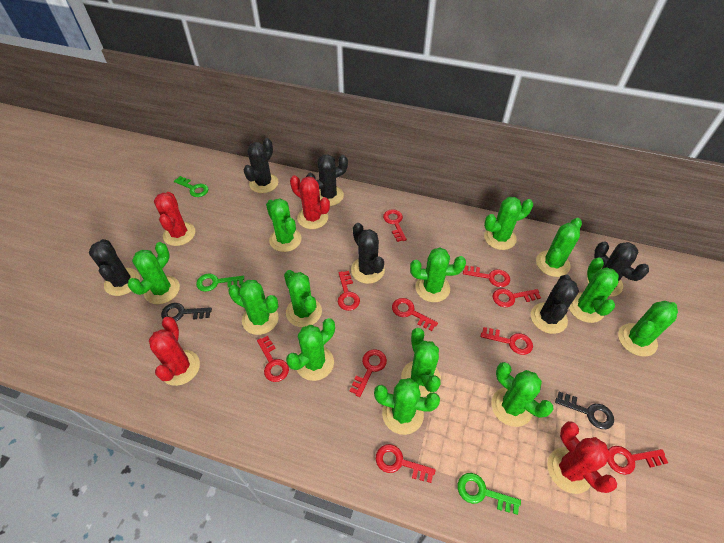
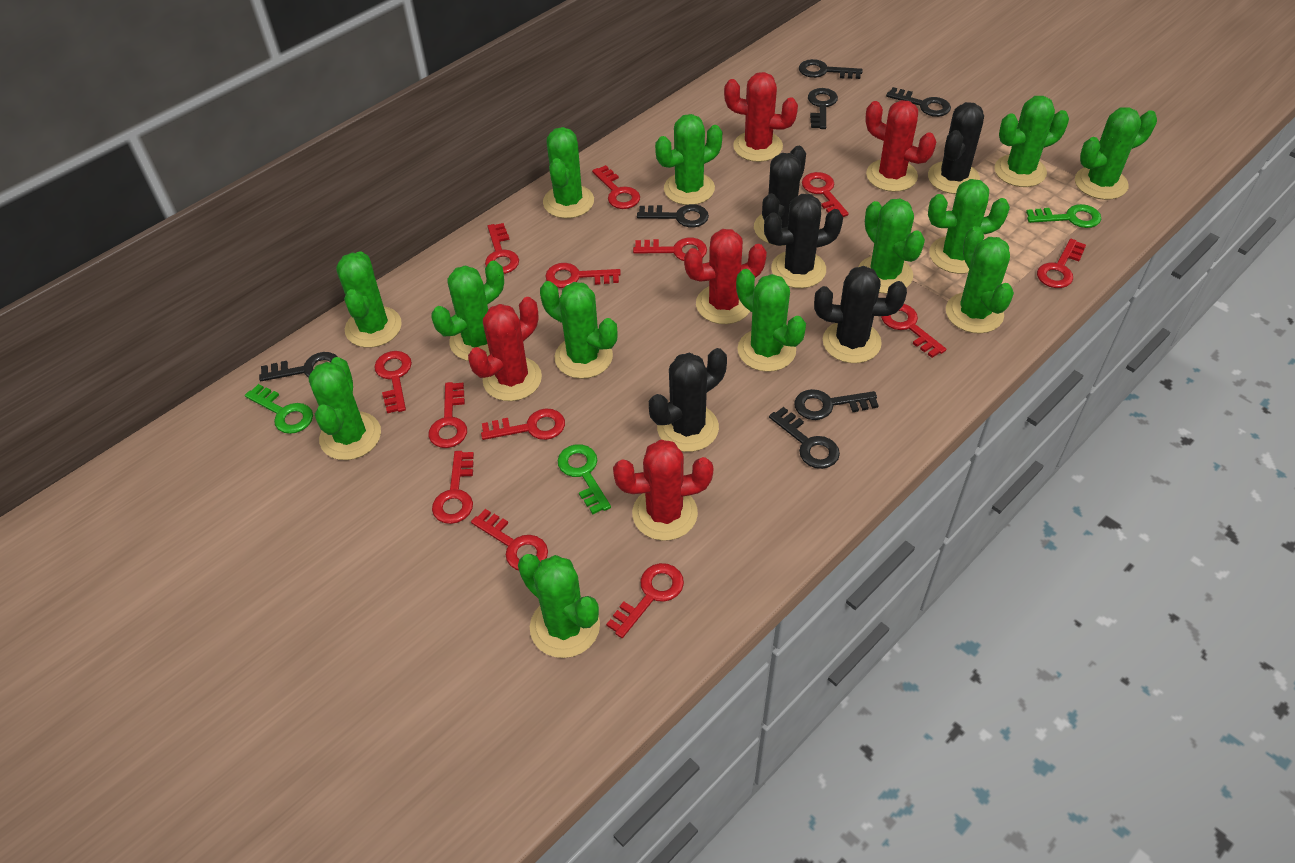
black cactus: 6 -> 5
black key: 2 -> 7
red cactus: 4 -> 5
red key: 10 -> 13

